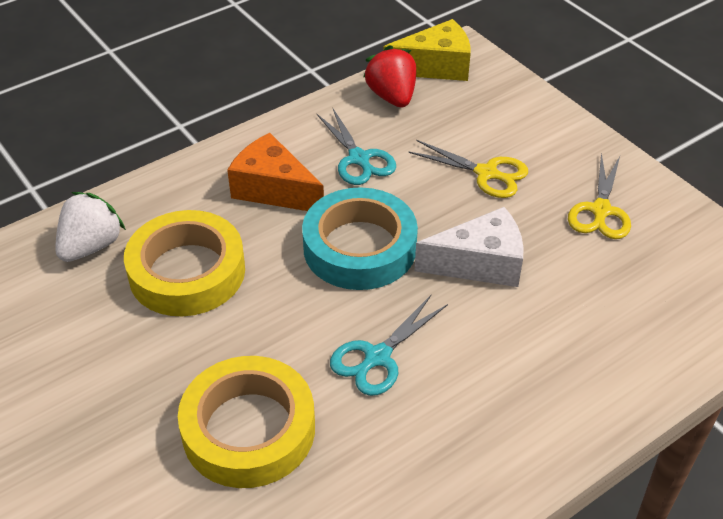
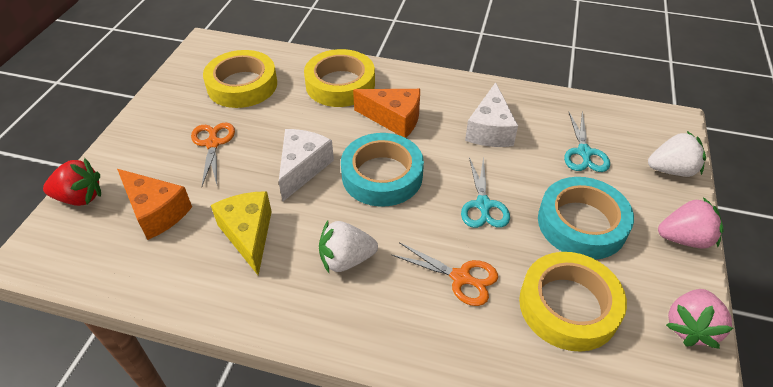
orange cheese: 1 -> 2
orange scissors: 0 -> 2
pink strawberry: 0 -> 2
turquoise tape: 1 -> 2
white cheese: 1 -> 2
white strawberry: 1 -> 2
yellow scissors: 2 -> 0
yellow tape: 2 -> 3

